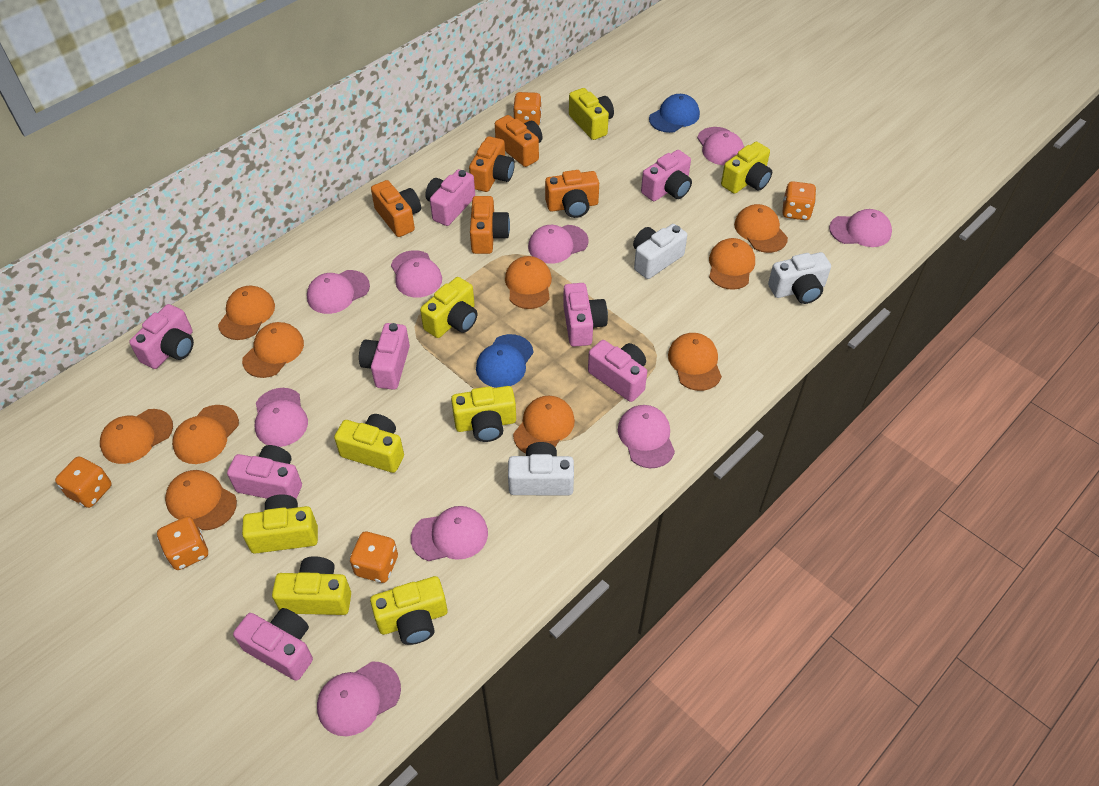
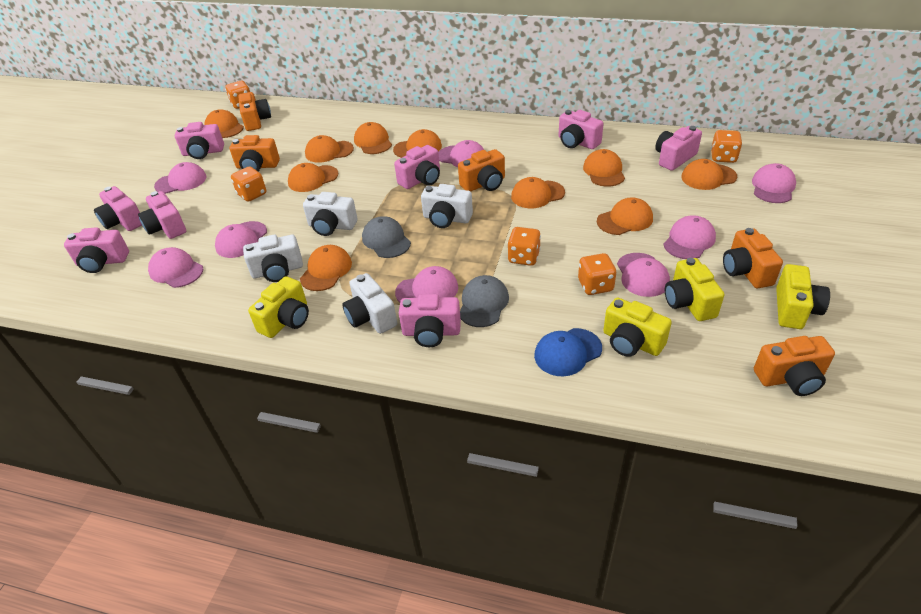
blue cap: 2 -> 1
grey cap: 0 -> 2
pink cap: 9 -> 8
white camera: 3 -> 4
yellow camera: 8 -> 4

